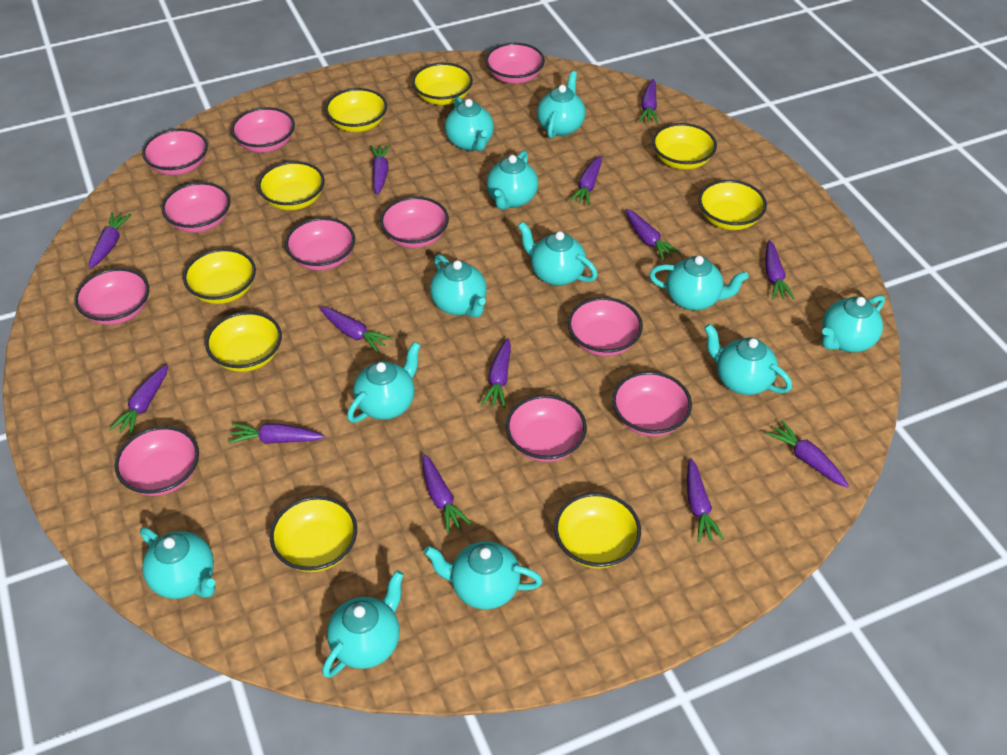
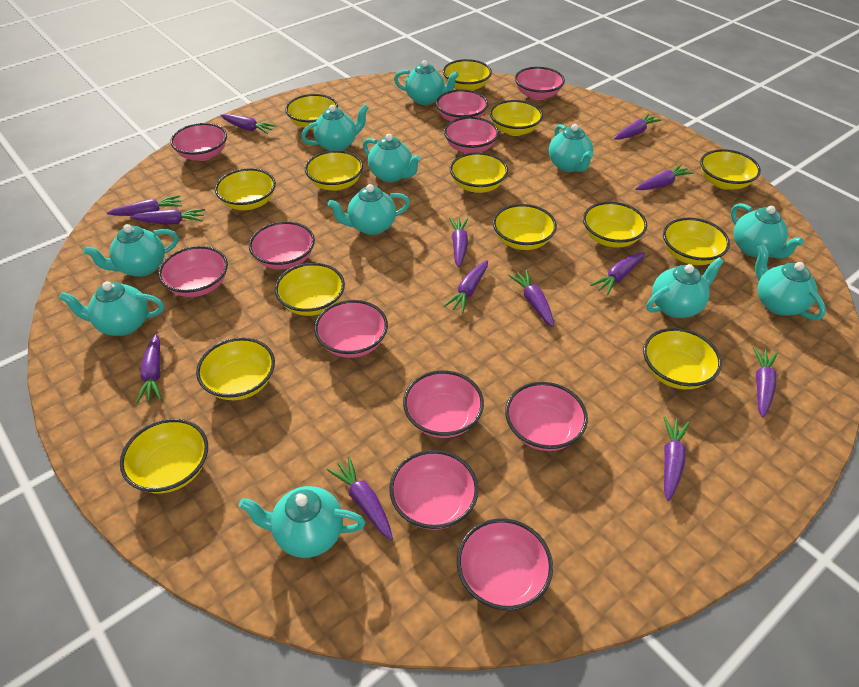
turquoise teapot: 12 -> 11
yellow bowl: 9 -> 14

